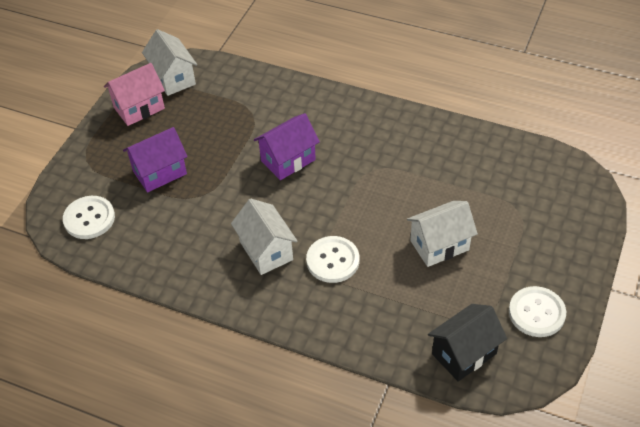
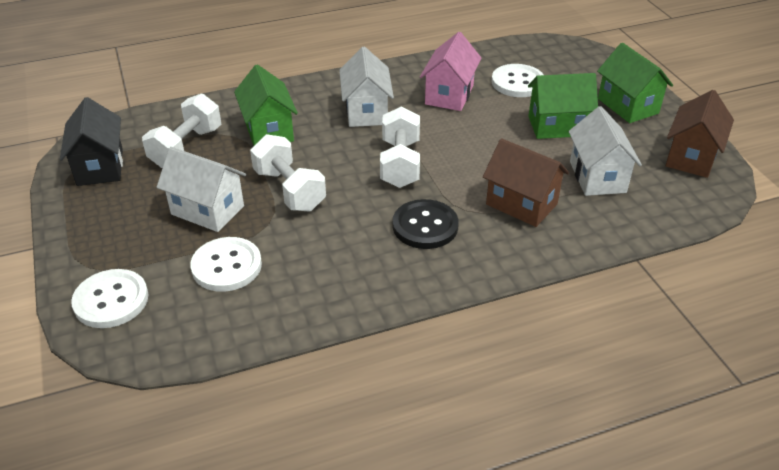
black button: 0 -> 1
brown house: 0 -> 2
green house: 0 -> 3
purple house: 2 -> 0
white dumbbell: 0 -> 3

